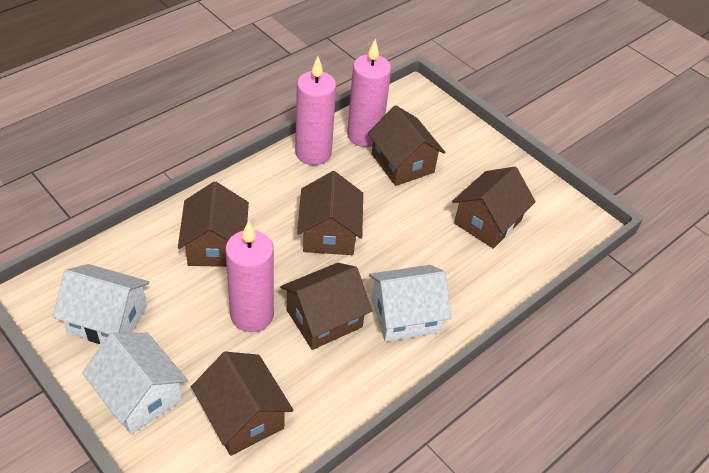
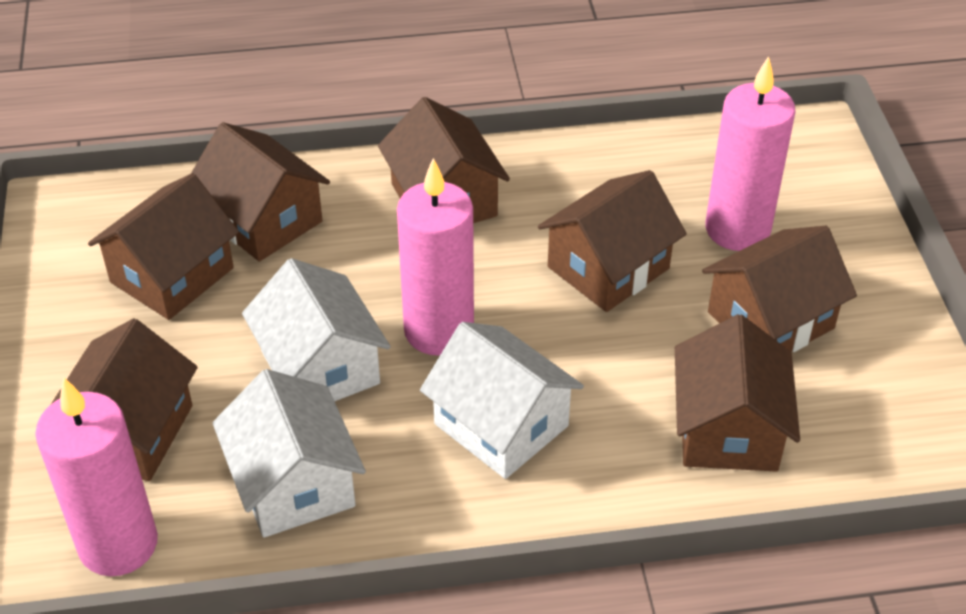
brown house: 6 -> 7

